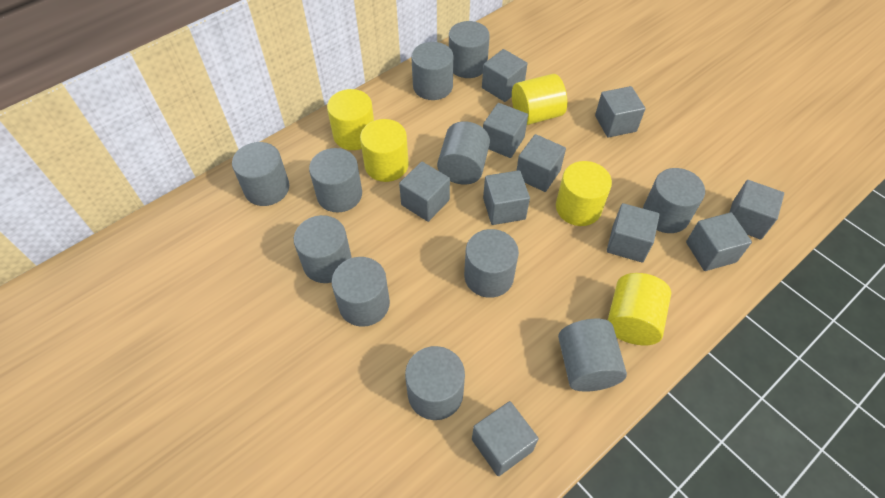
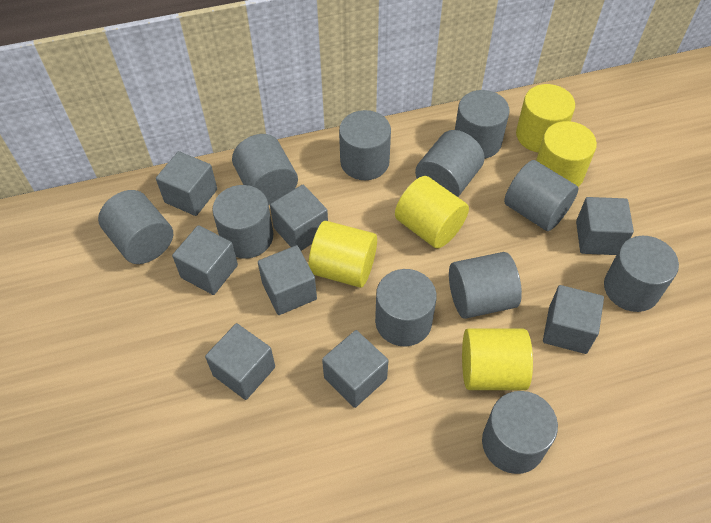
grey cube: 10 -> 8

